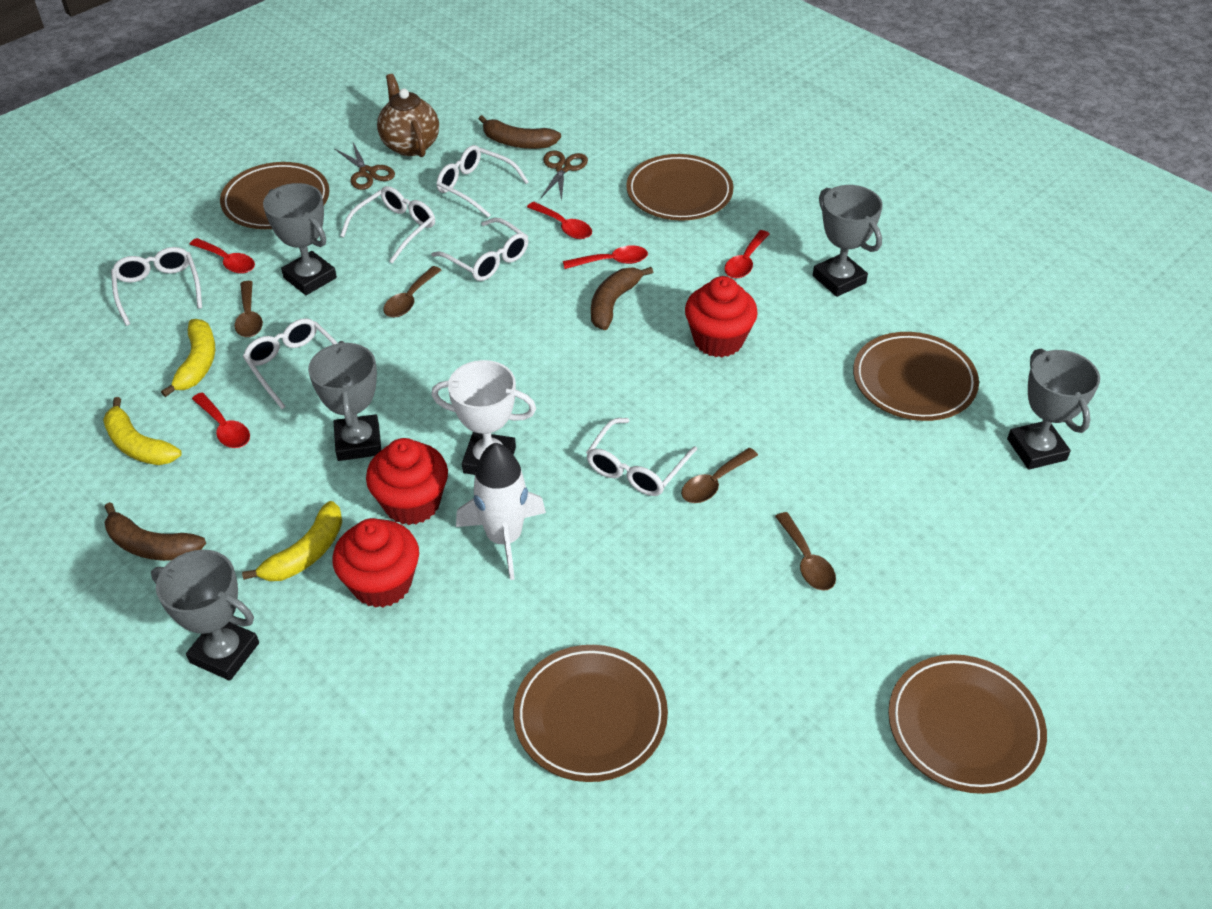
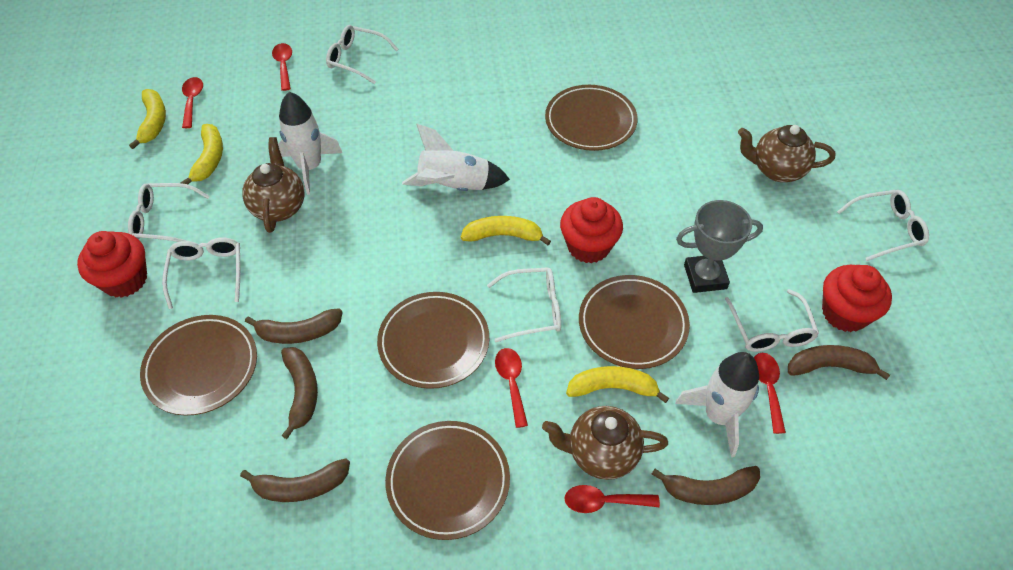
brown banana: 3 -> 5
brown scissors: 2 -> 0
brown spoon: 4 -> 0
brown teapot: 1 -> 3
grey trophy: 5 -> 1
white rocket: 1 -> 3
white trophy: 1 -> 0
yellow banana: 3 -> 4

